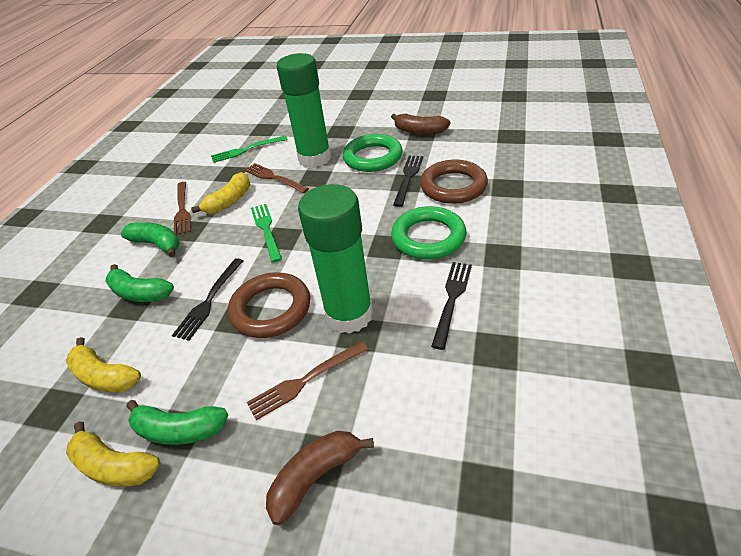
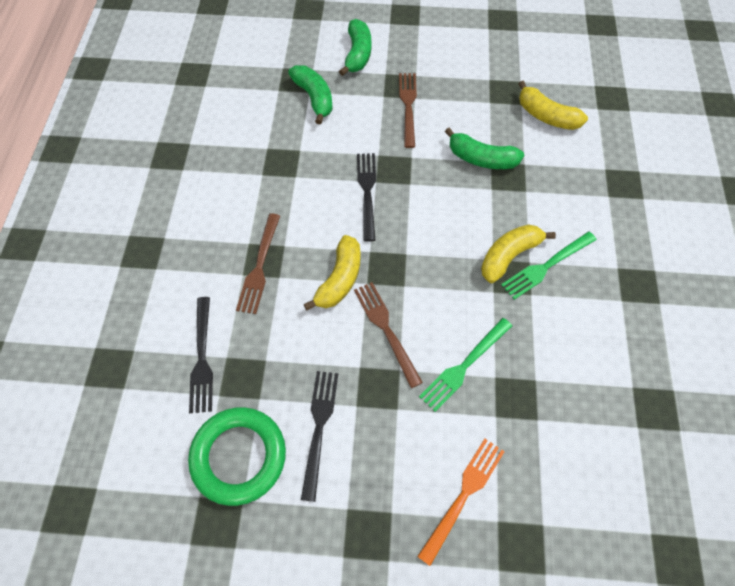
brown banana: 2 -> 0
brown ring: 2 -> 0
green glue stick: 2 -> 0
green ring: 2 -> 1
orange fork: 0 -> 1

